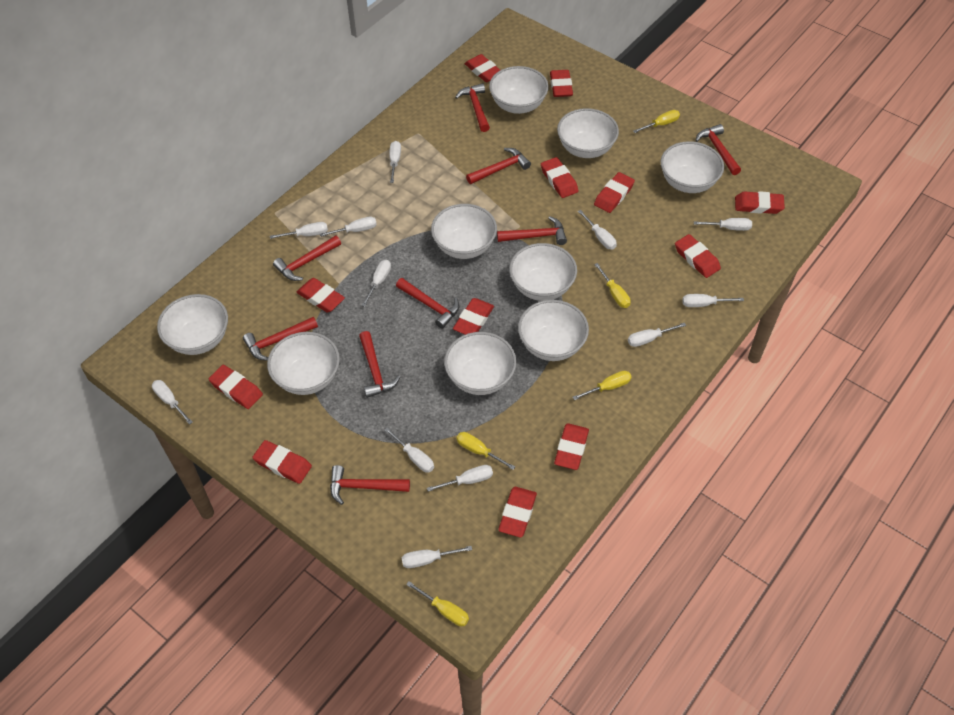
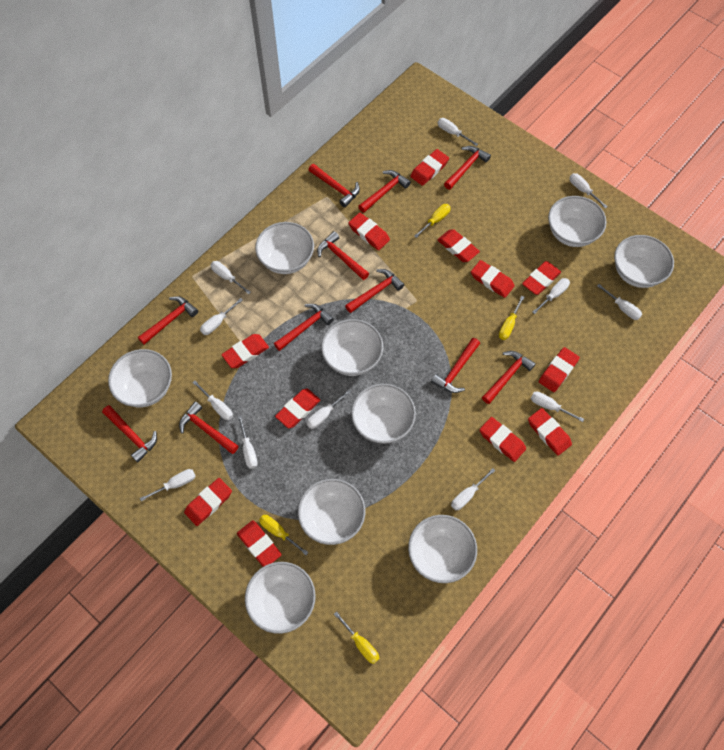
red hammer: 9 -> 11
yellow screwdriver: 5 -> 4

